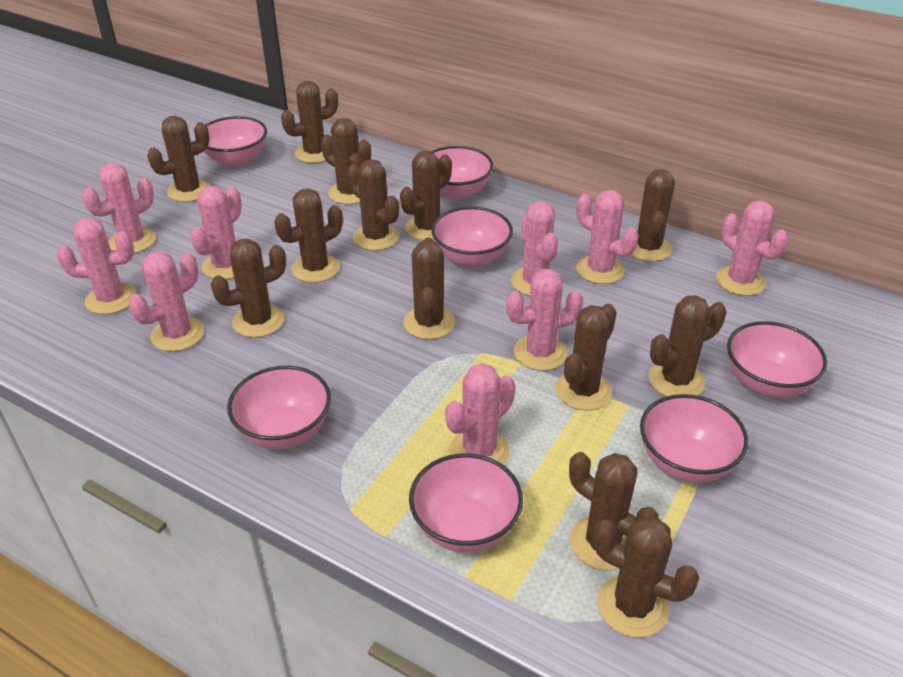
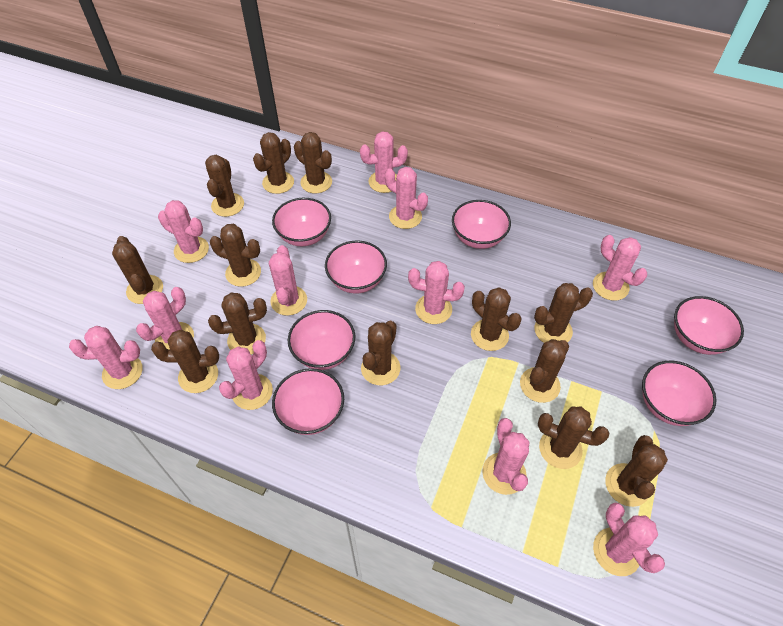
pink cactus: 9 -> 11

